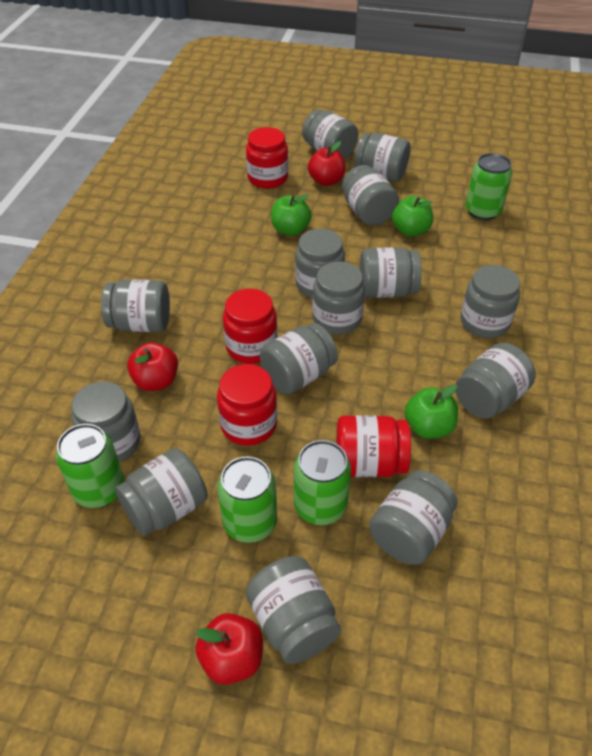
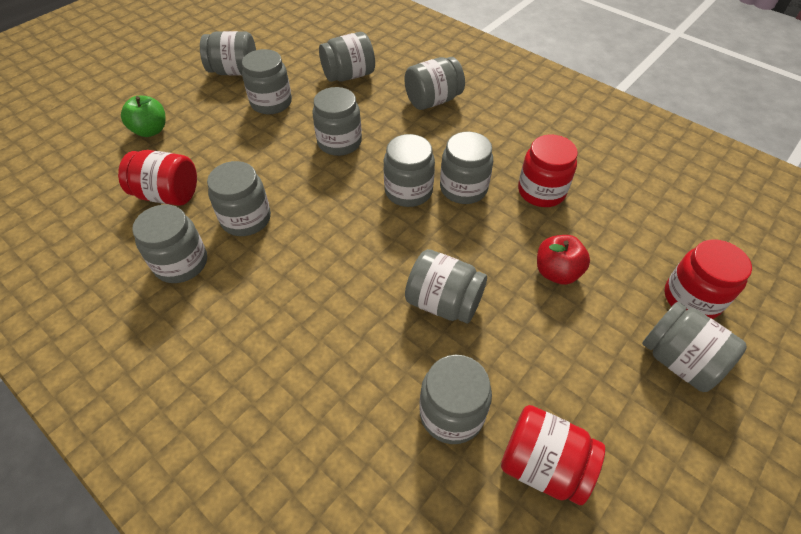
green apple: 3 -> 1
green can: 4 -> 0
grey jar: 14 -> 12
red apple: 3 -> 1

